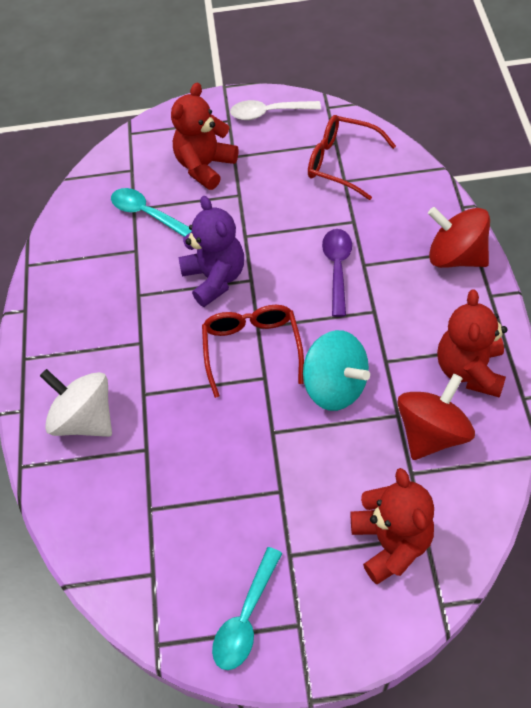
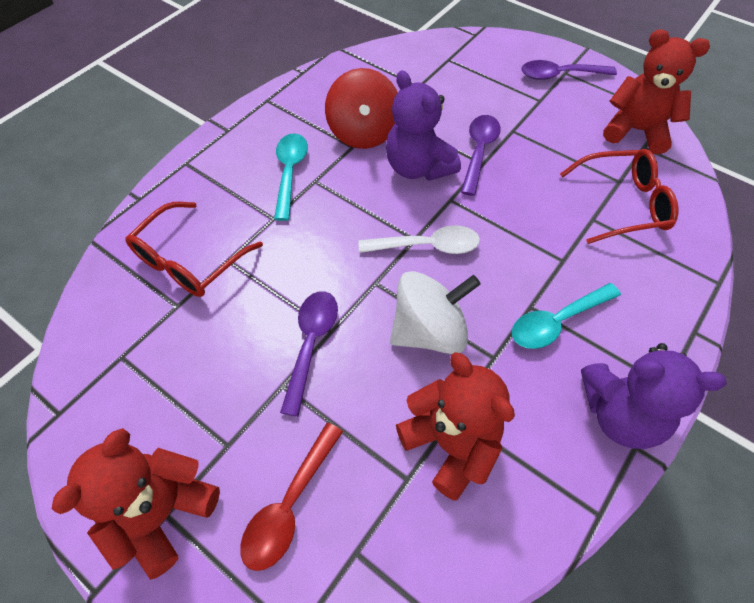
purple spoon: 1 -> 3
purple teddy bear: 1 -> 2
red spinning top: 2 -> 1
red spoon: 0 -> 1
turquoise spinning top: 1 -> 0

